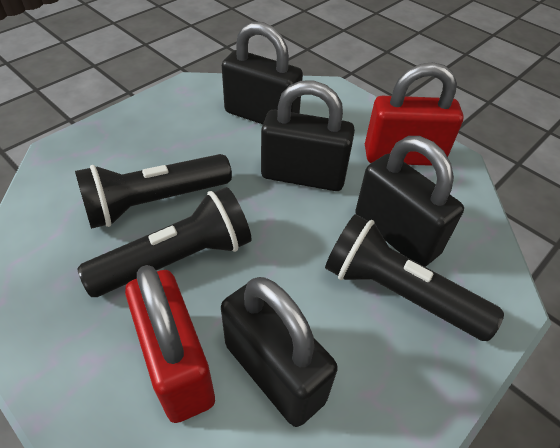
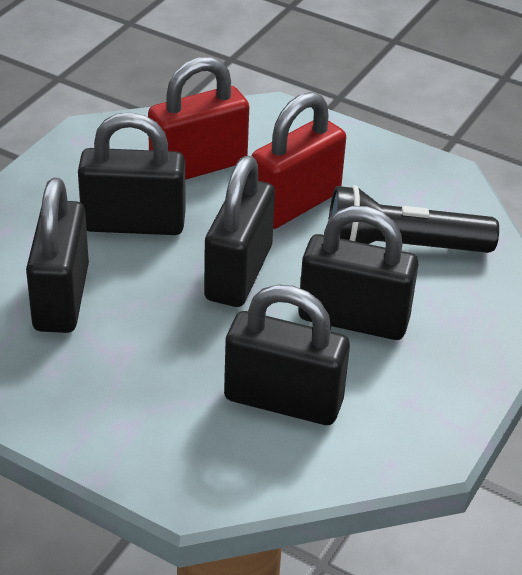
black flashlight: 3 -> 1
black padlock: 4 -> 5

